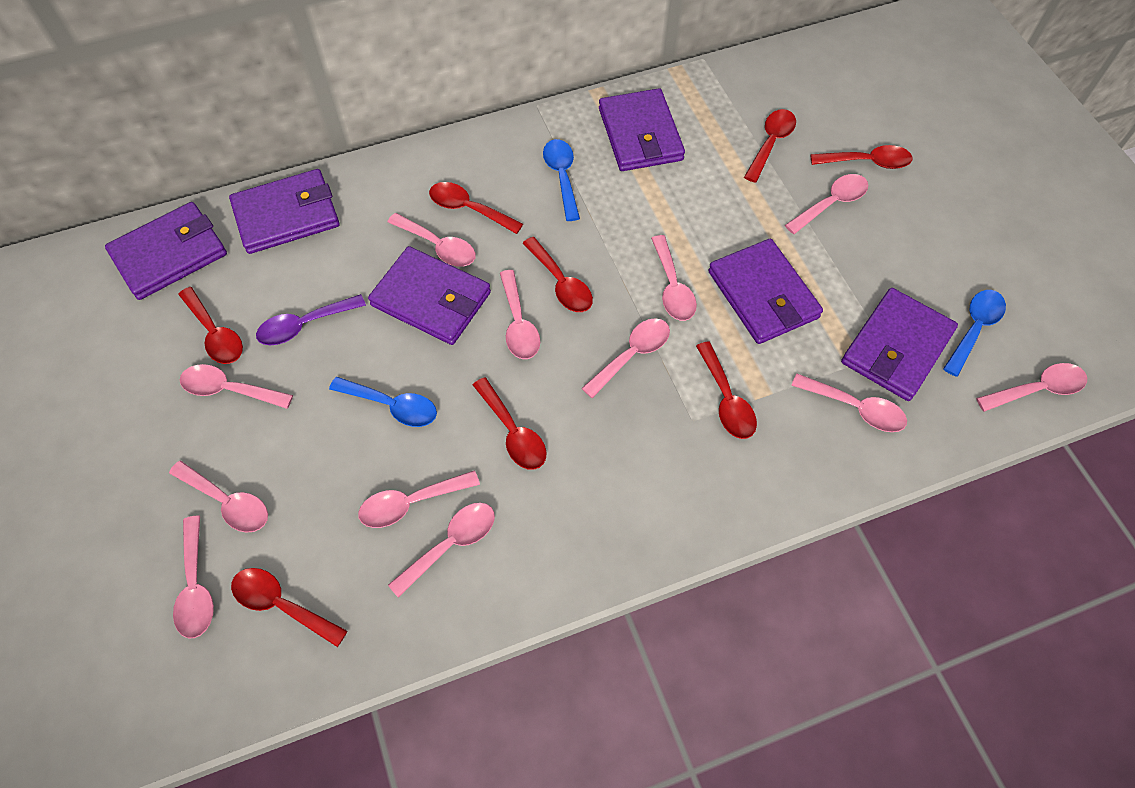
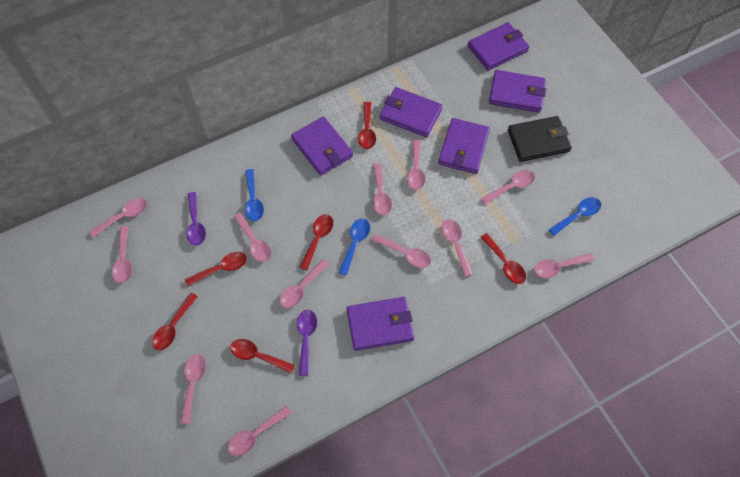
black wallet: 0 -> 1
purple spoon: 1 -> 2
red spoon: 8 -> 6

